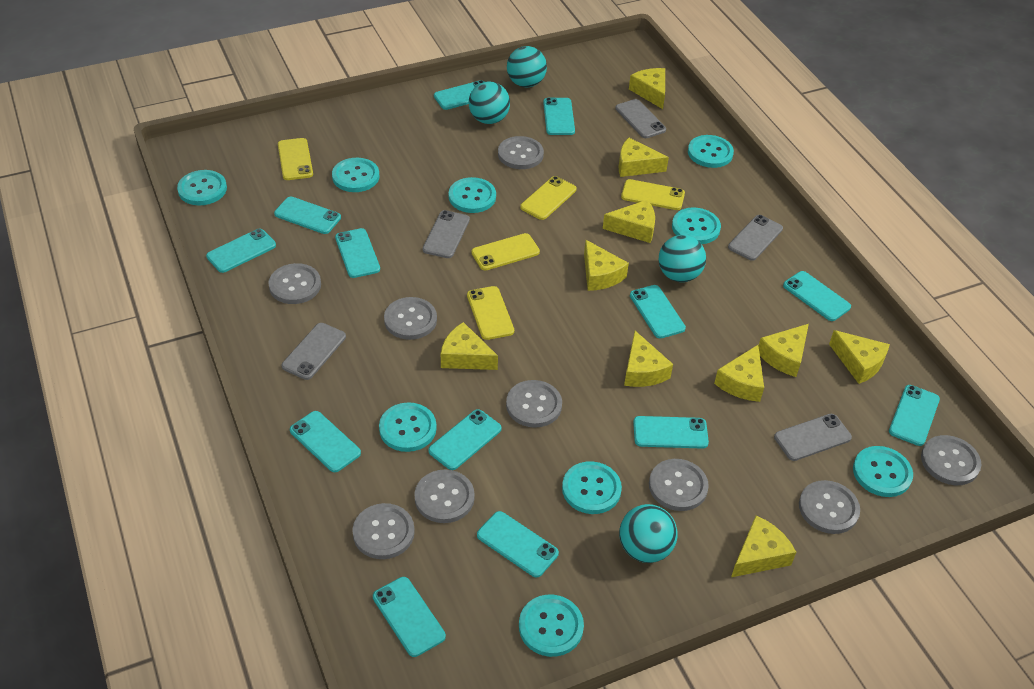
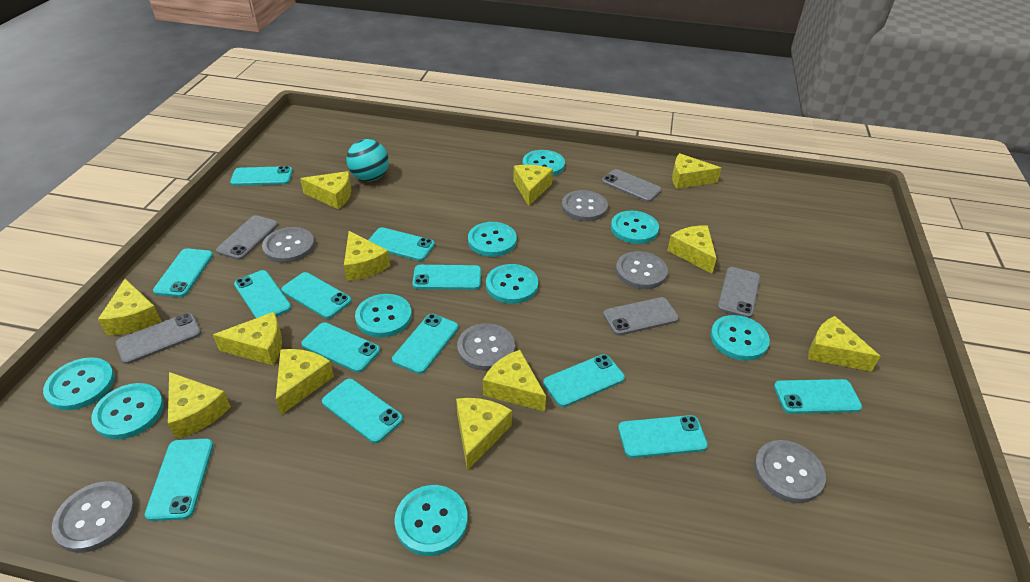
grey button: 9 -> 6
turquoise ball: 4 -> 1
yellow cheese: 10 -> 12
yellow phone: 5 -> 0

